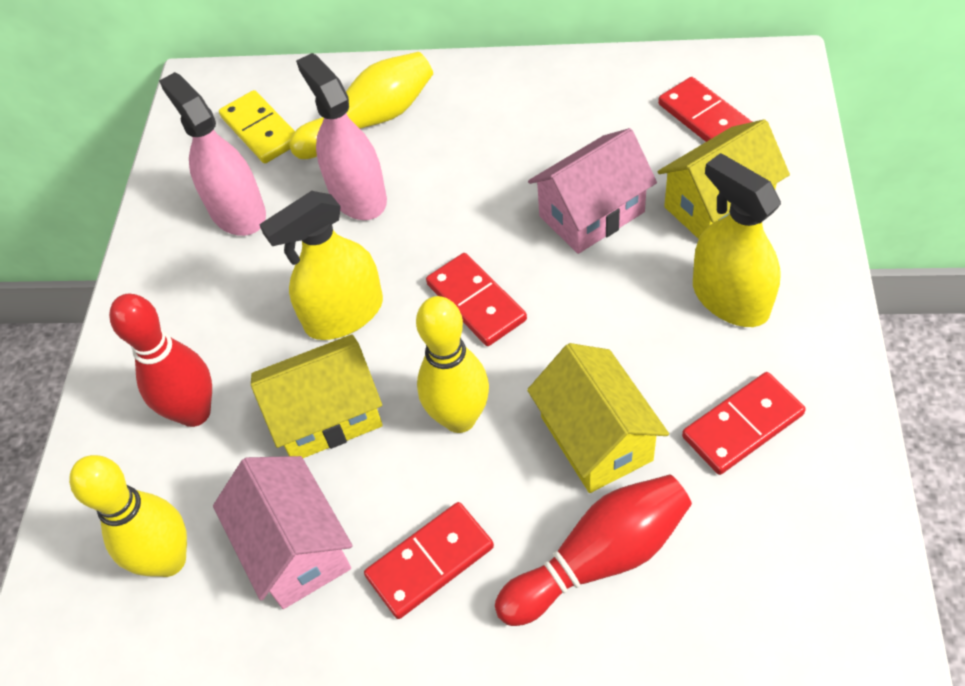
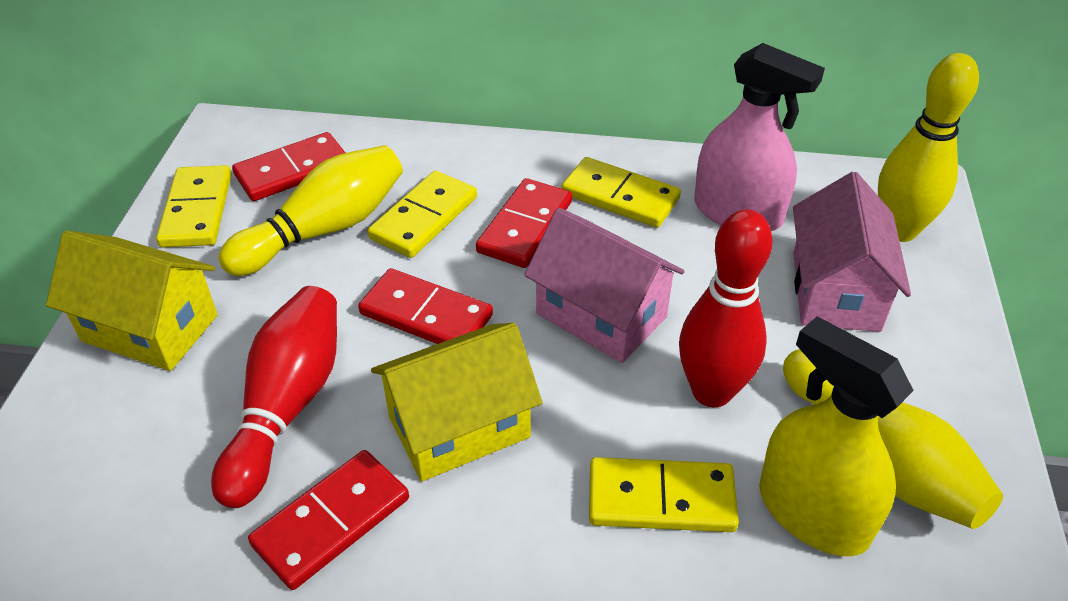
pink spray bottle: 2 -> 1
yellow domino: 1 -> 4
yellow house: 3 -> 2
yellow spray bottle: 2 -> 1

